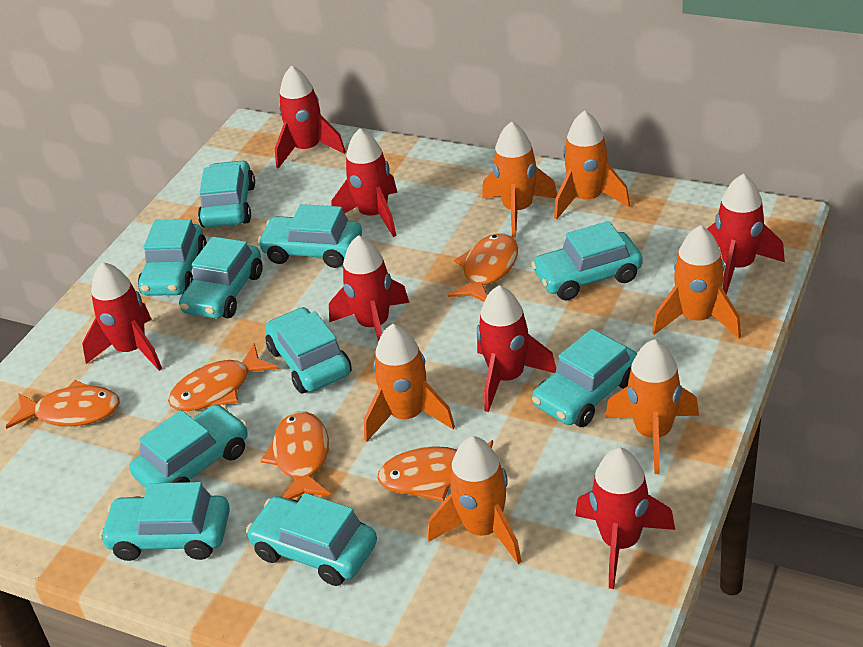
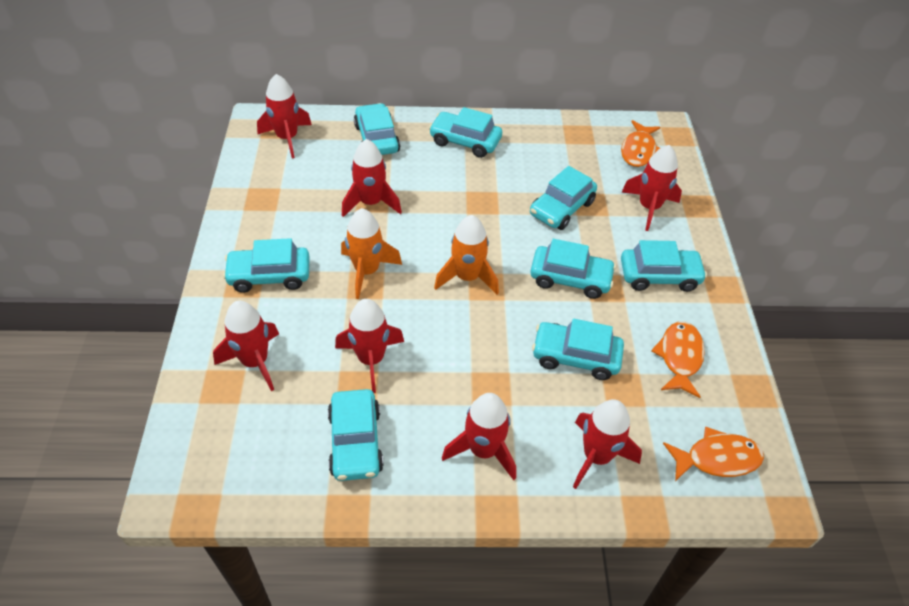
orange fish: 5 -> 3
orange rocket: 6 -> 2
turquoise car: 10 -> 8

